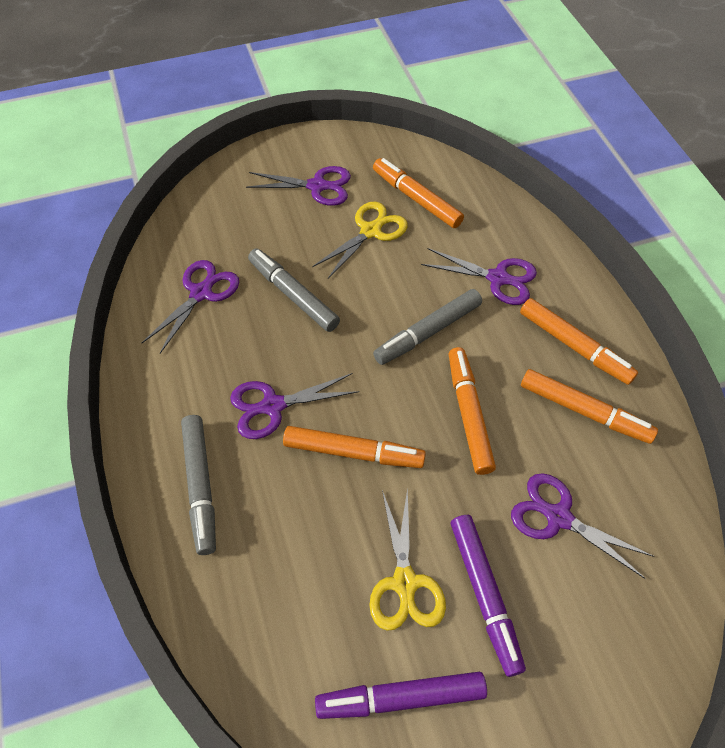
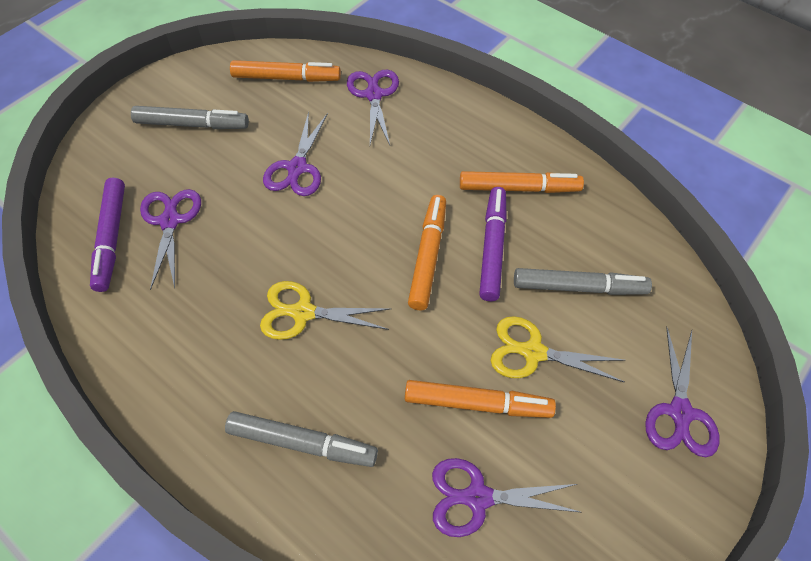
orange marker: 5 -> 4

